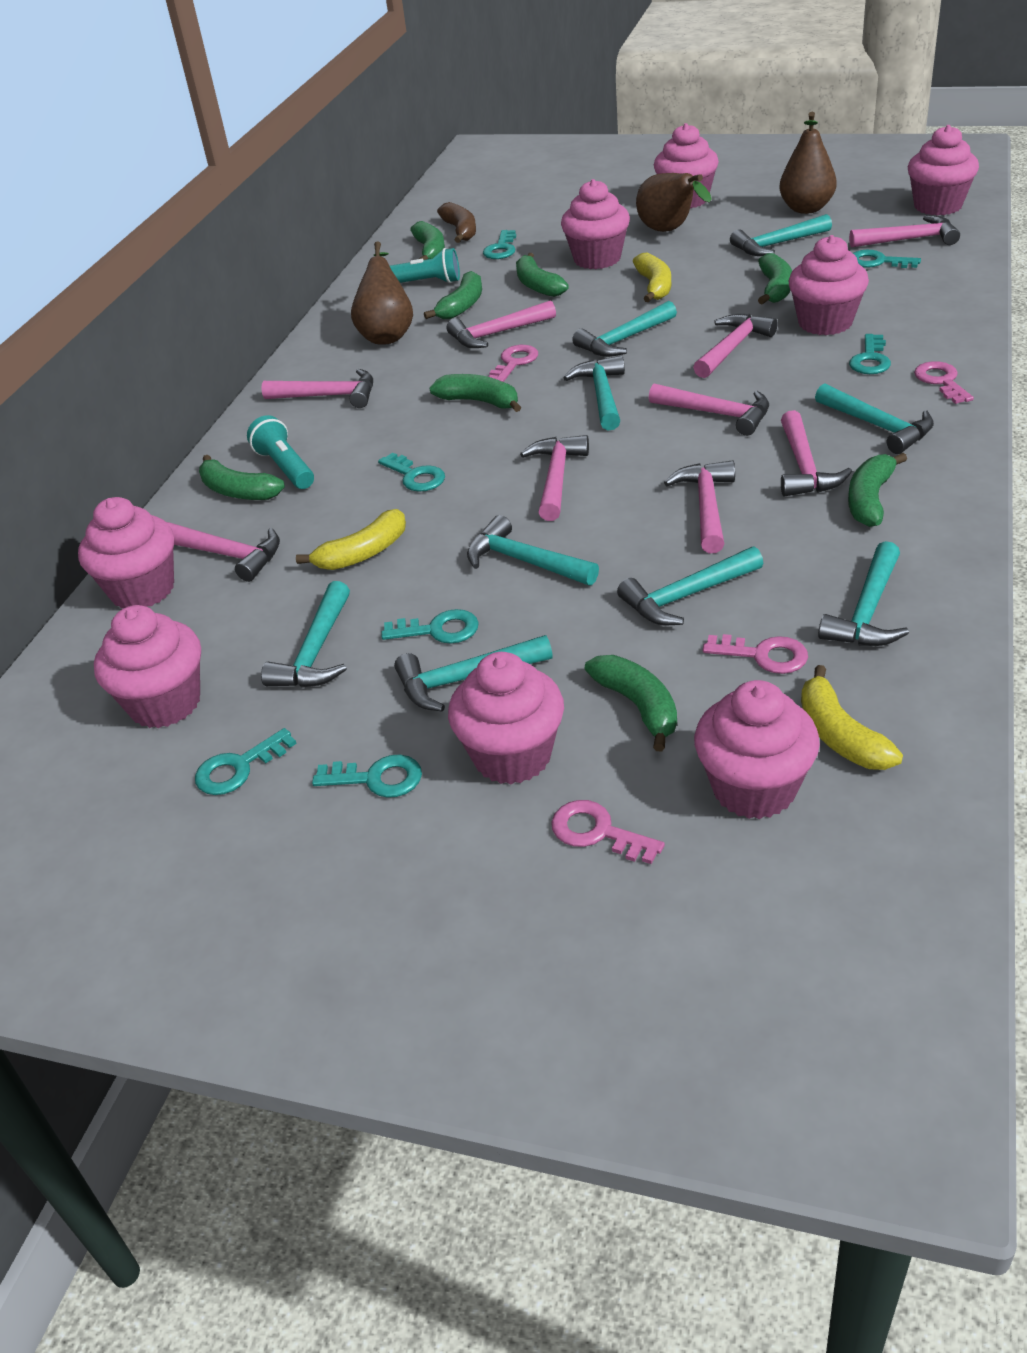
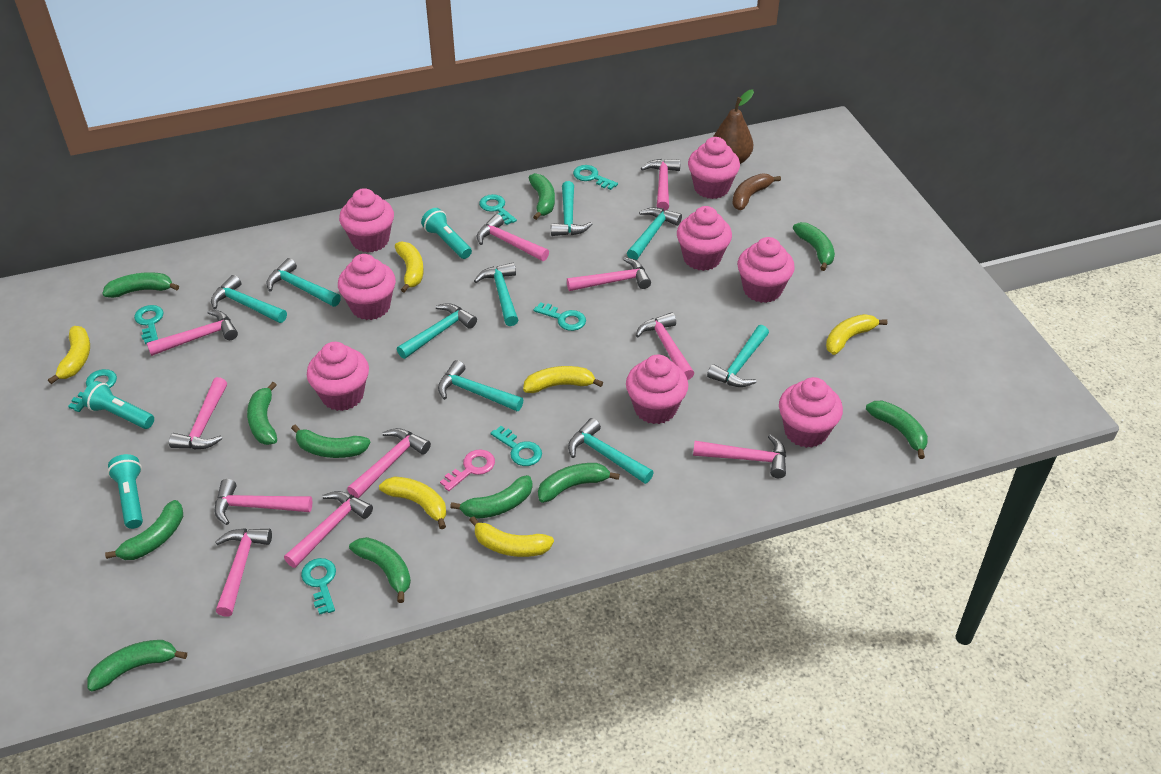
brown pear: 3 -> 1
green banana: 8 -> 11
pink hammer: 9 -> 11
pink key: 4 -> 1
turquoise flashlight: 2 -> 3
yellow banana: 3 -> 6

